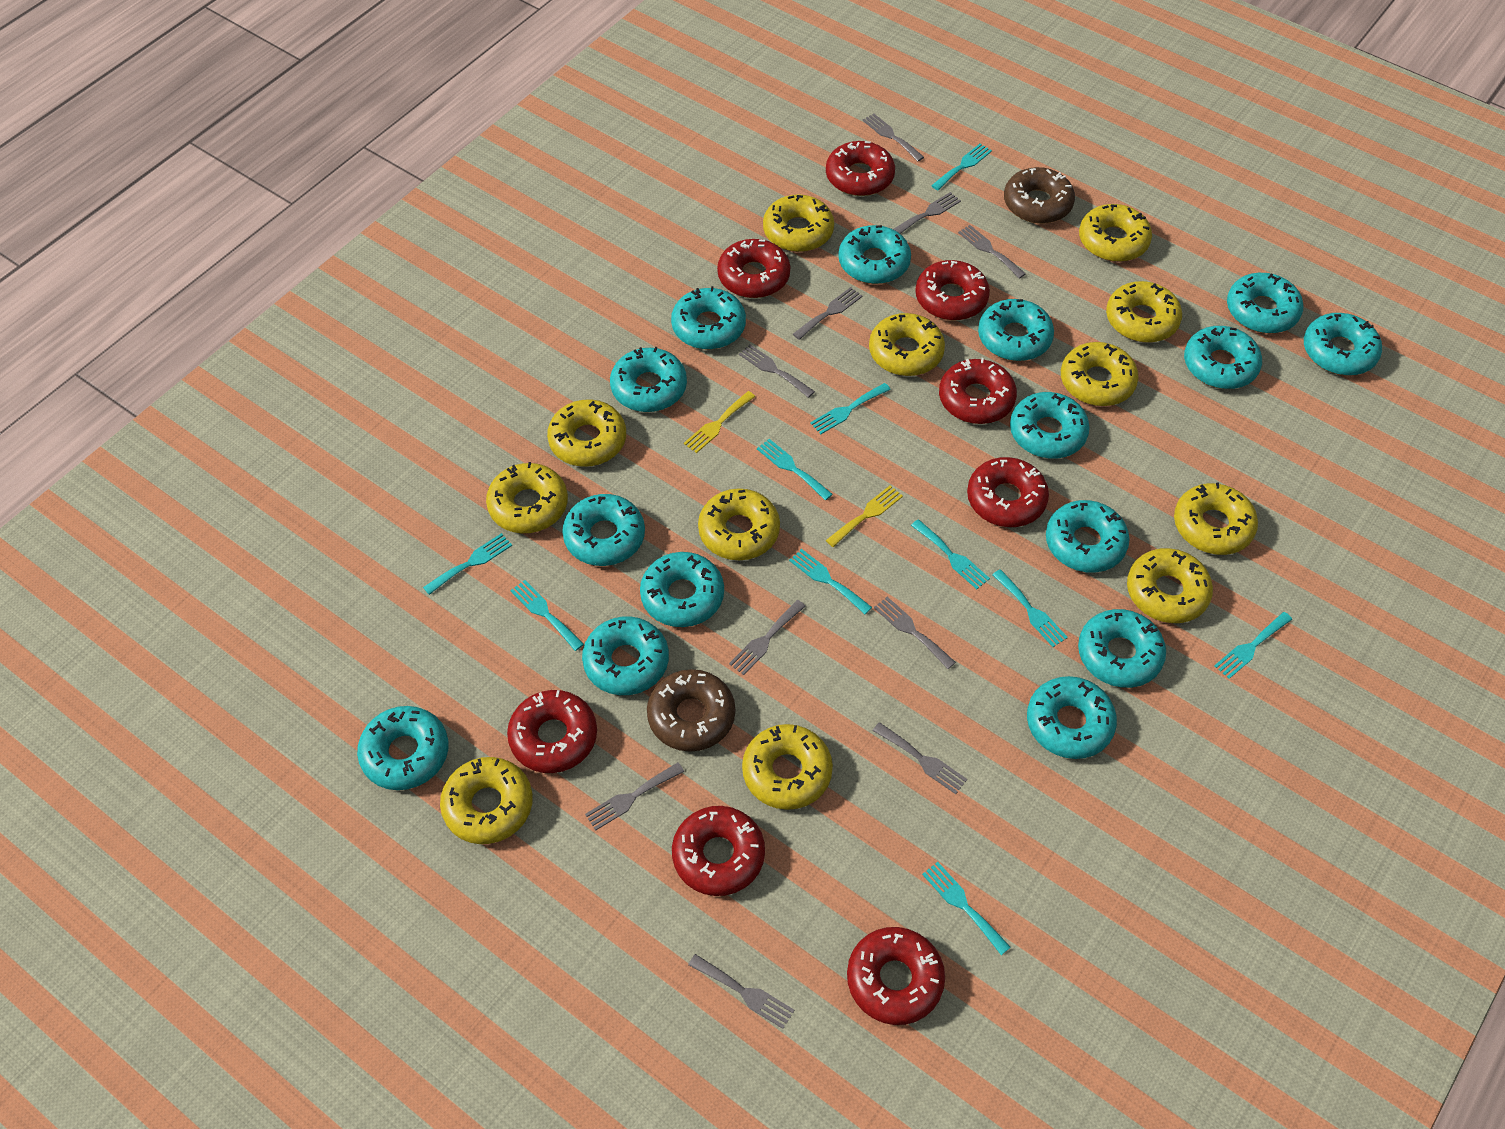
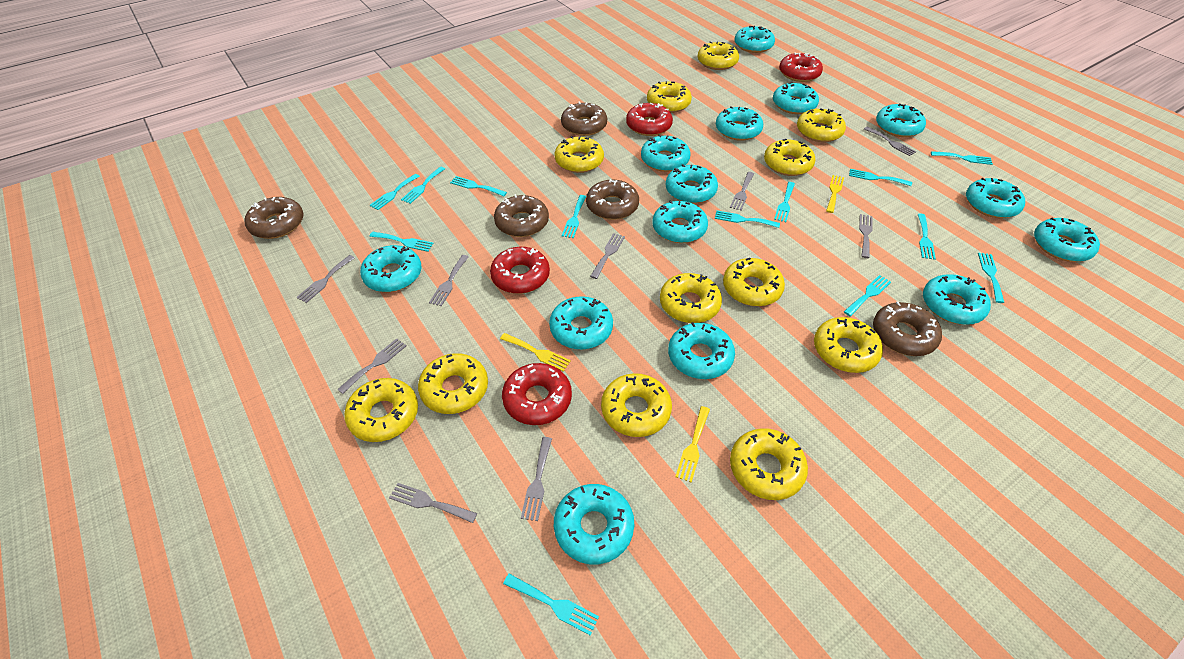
brown donut: 2 -> 5
grey fork: 10 -> 9
red donut: 8 -> 4
turquoise donut: 15 -> 14
turquoise fork: 10 -> 13
yellow fork: 2 -> 3

